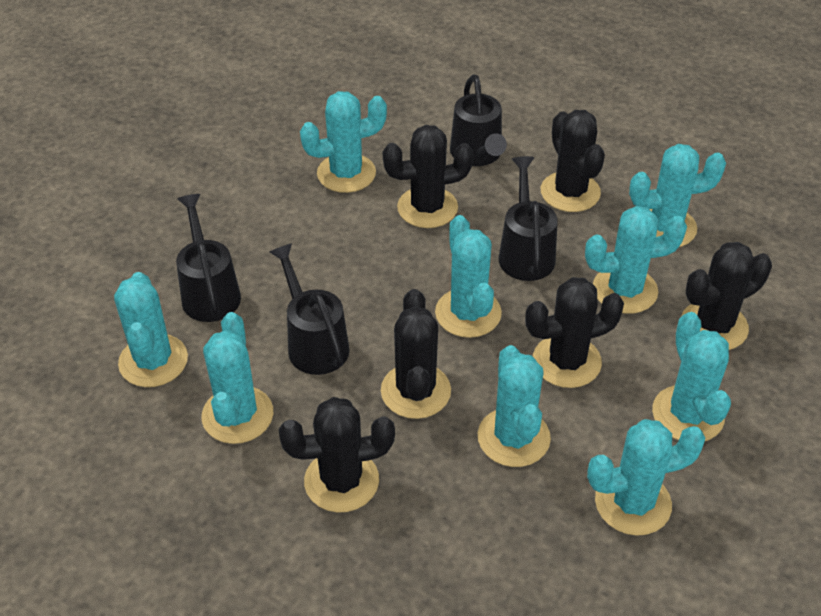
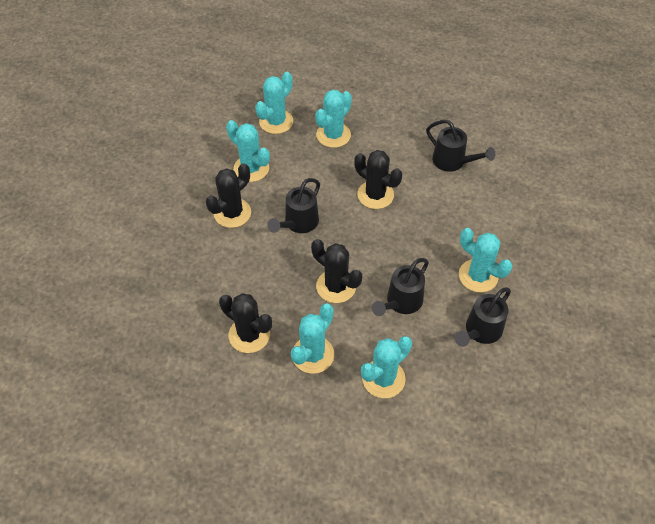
black cactus: 6 -> 4
turquoise cactus: 9 -> 6

